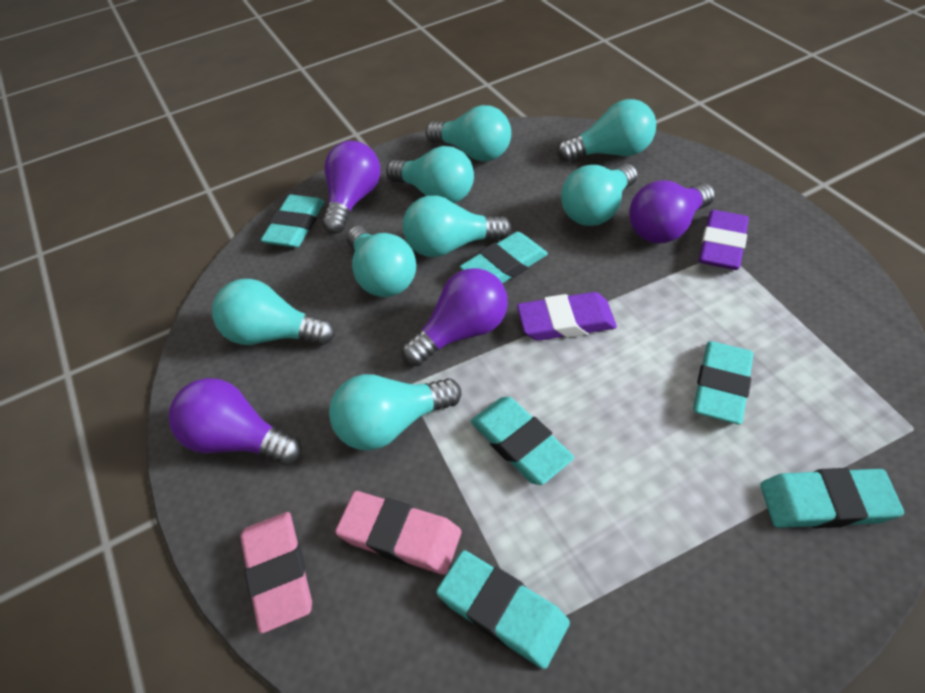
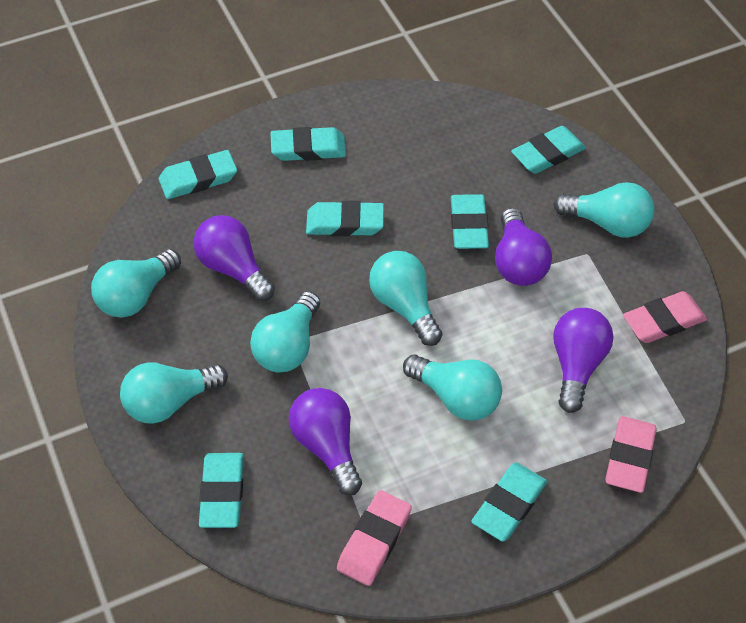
pink eraser: 2 -> 3
purple eraser: 2 -> 0
turquoise eraser: 6 -> 7
turquoise light bulb: 8 -> 6

